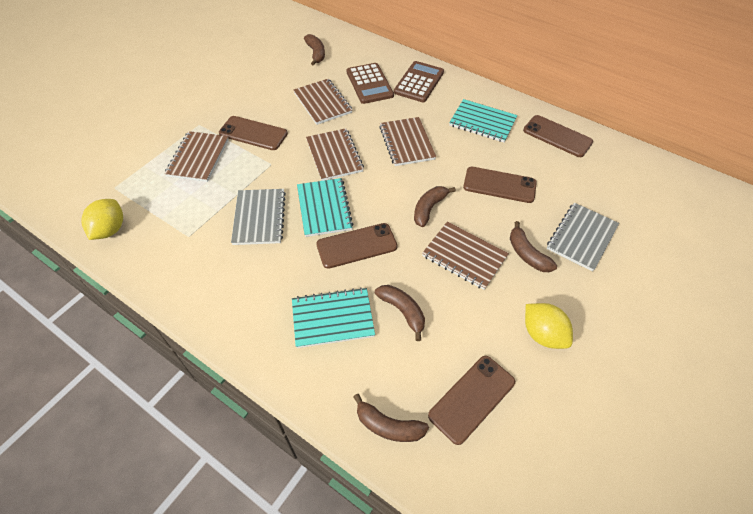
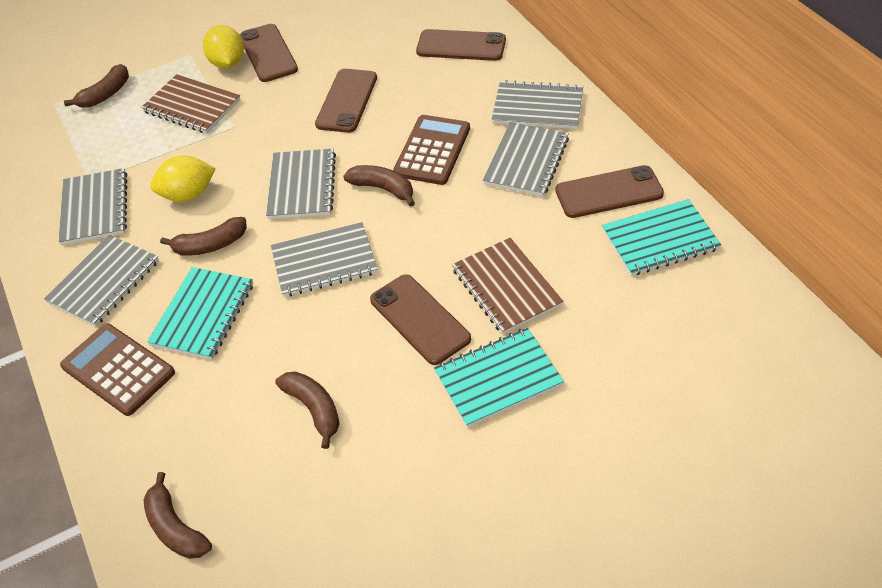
brown notebook: 5 -> 2
grey notebook: 2 -> 6

